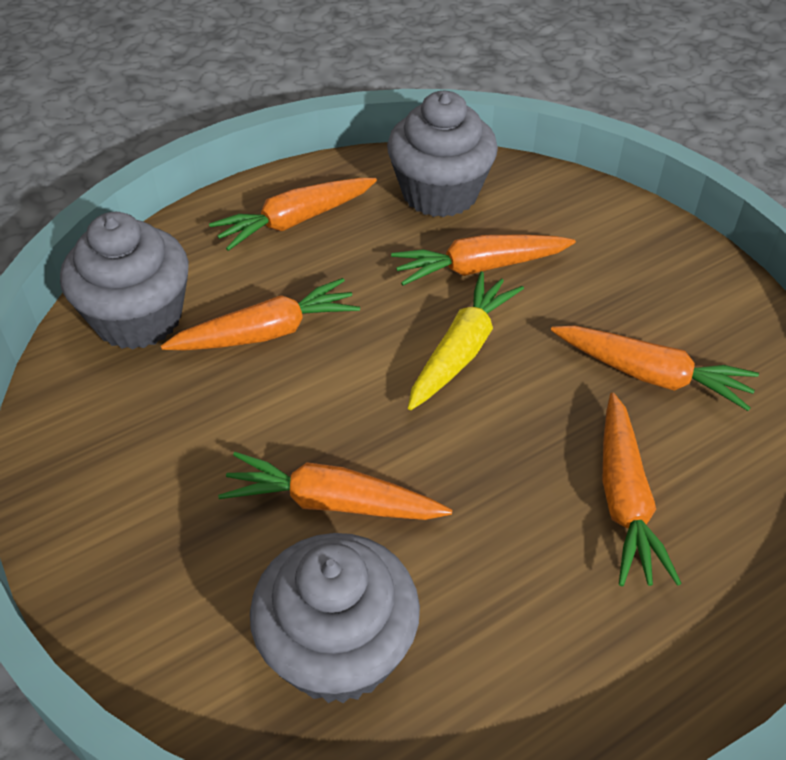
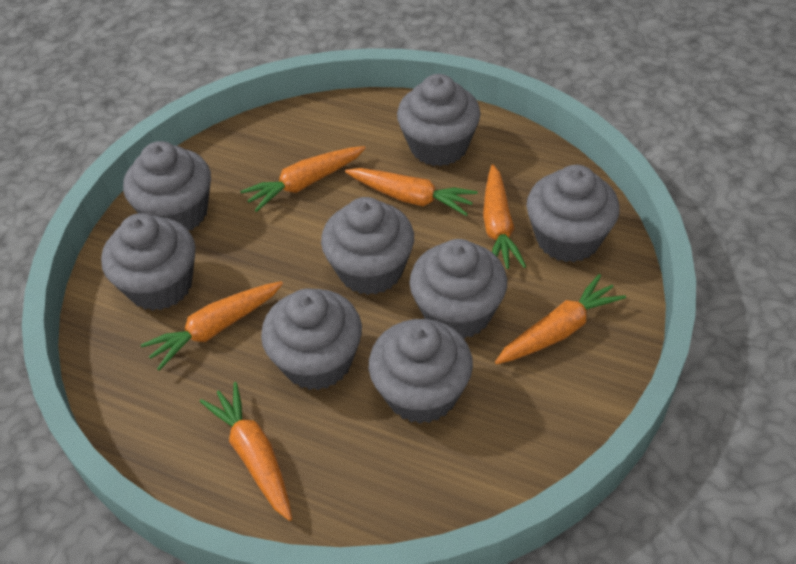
grey cupcake: 3 -> 8
yellow carrot: 1 -> 0

